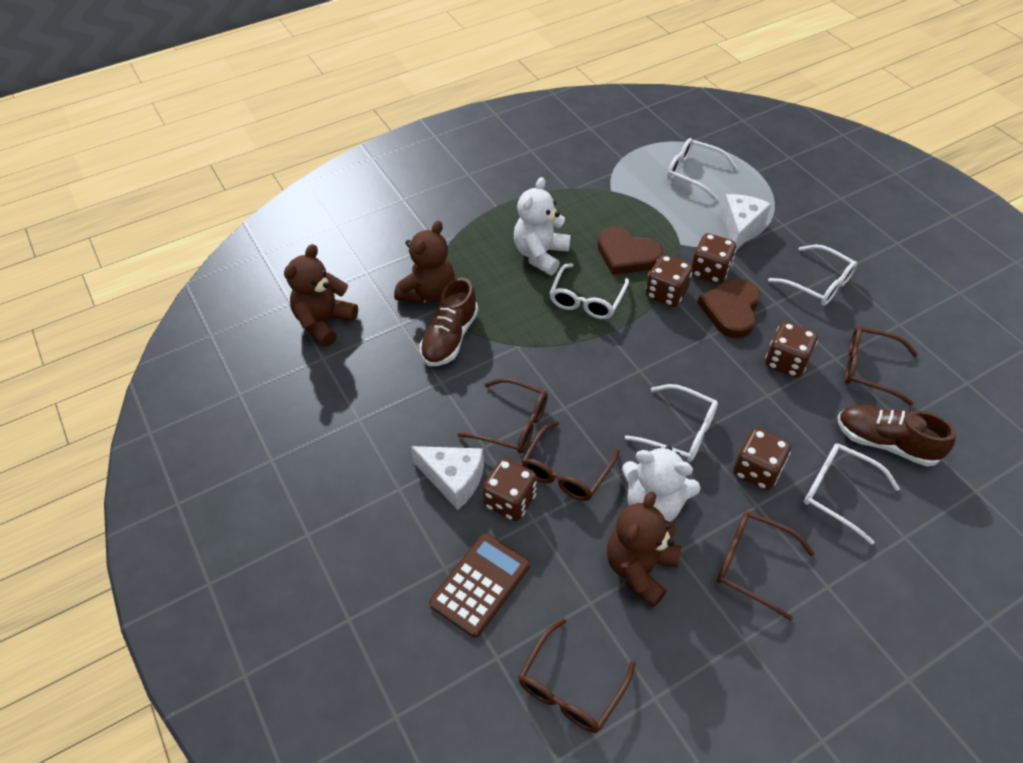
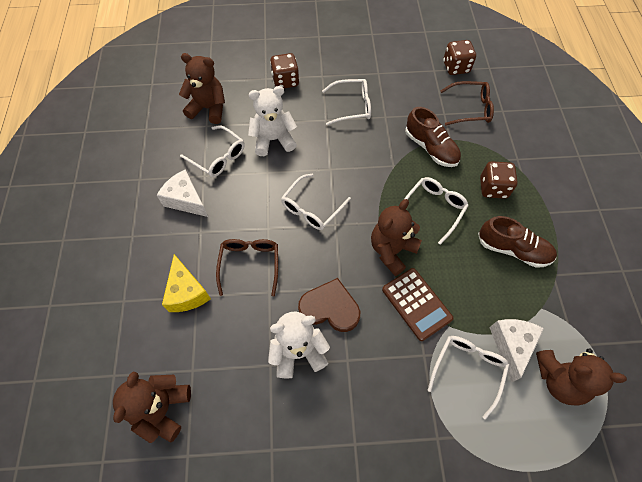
brown dice: 5 -> 3
brown glasses: 5 -> 2
brown heart: 2 -> 1
brown teddy bear: 3 -> 4
yellow cheese: 0 -> 1

